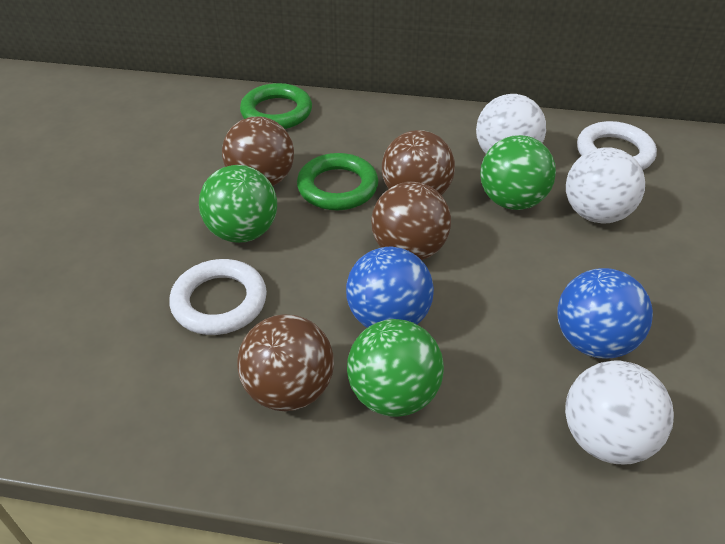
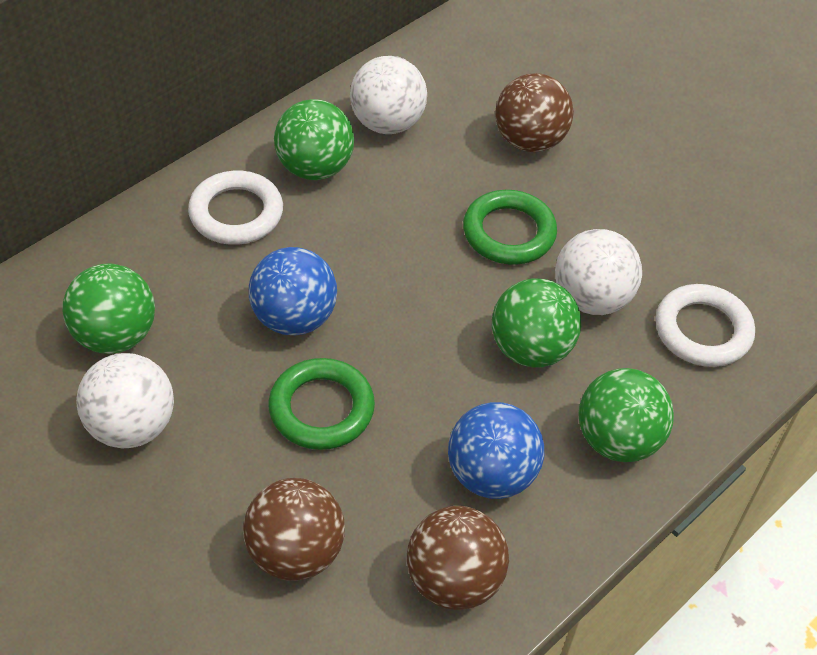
brown ball: 4 -> 3
green ball: 3 -> 4

